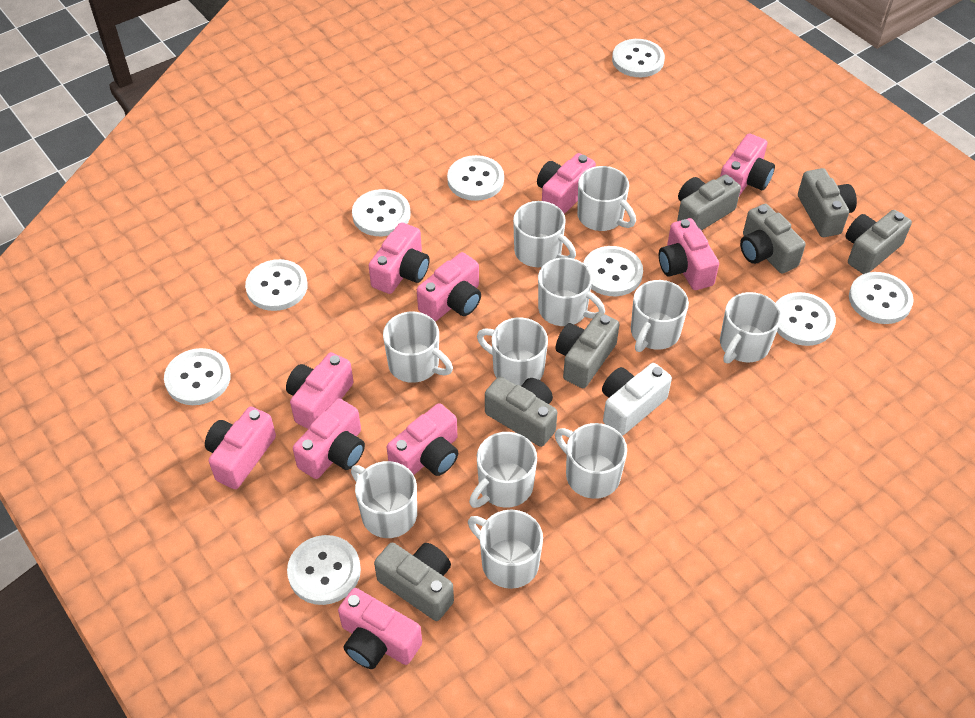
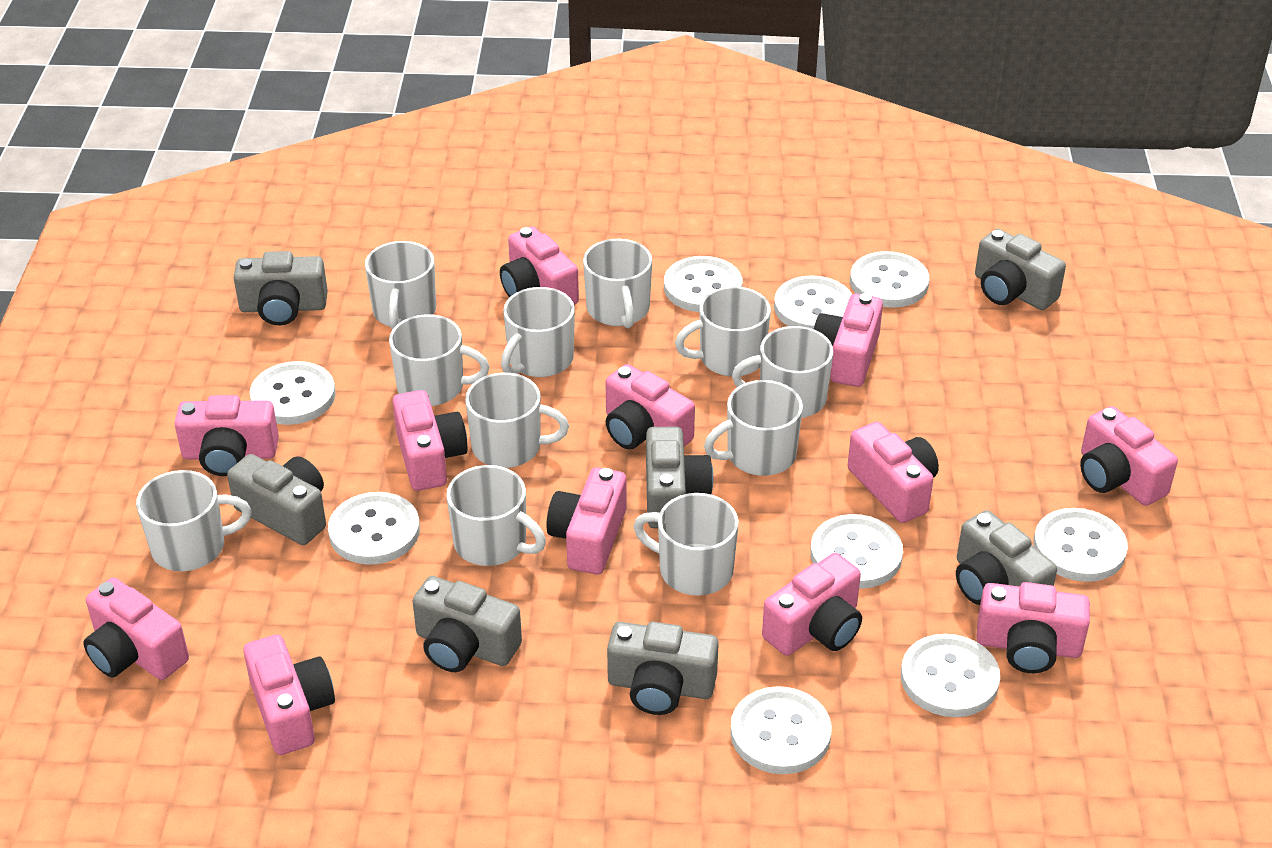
pink camera: 10 -> 12
white camera: 1 -> 0

